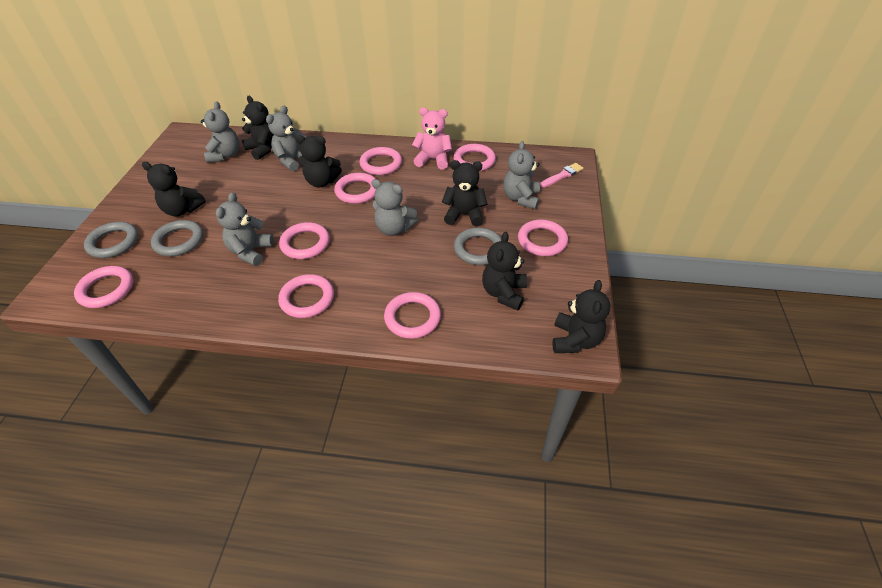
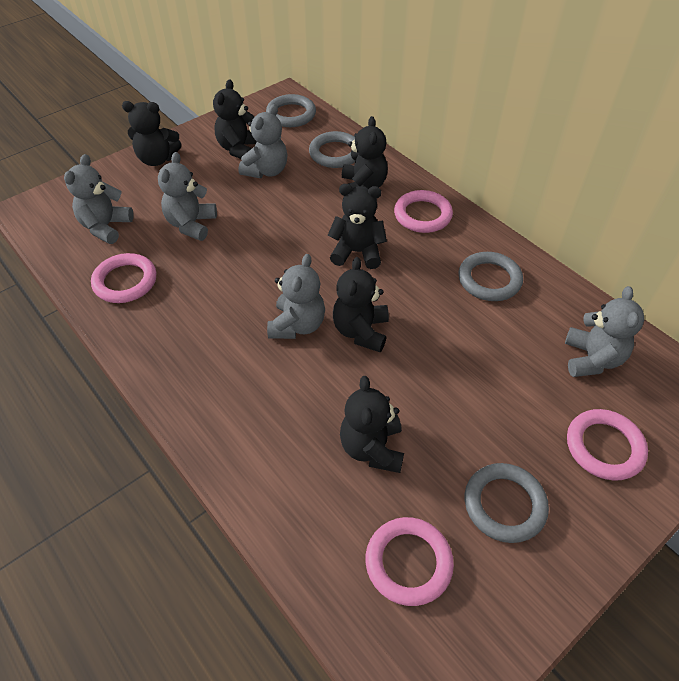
grey ring: 3 -> 4
pink brush: 1 -> 0
pink ring: 8 -> 4
pink teddy bear: 1 -> 0

